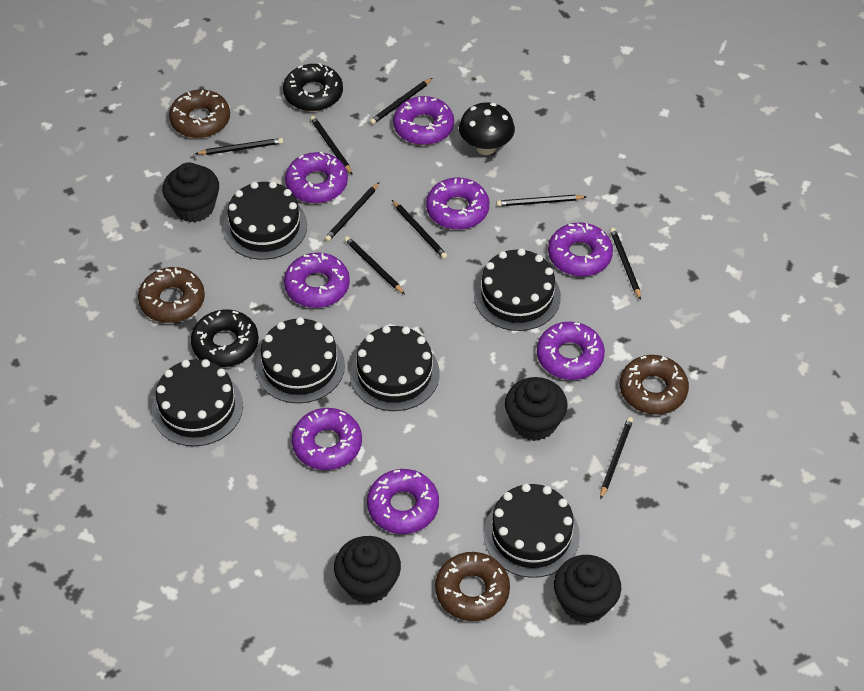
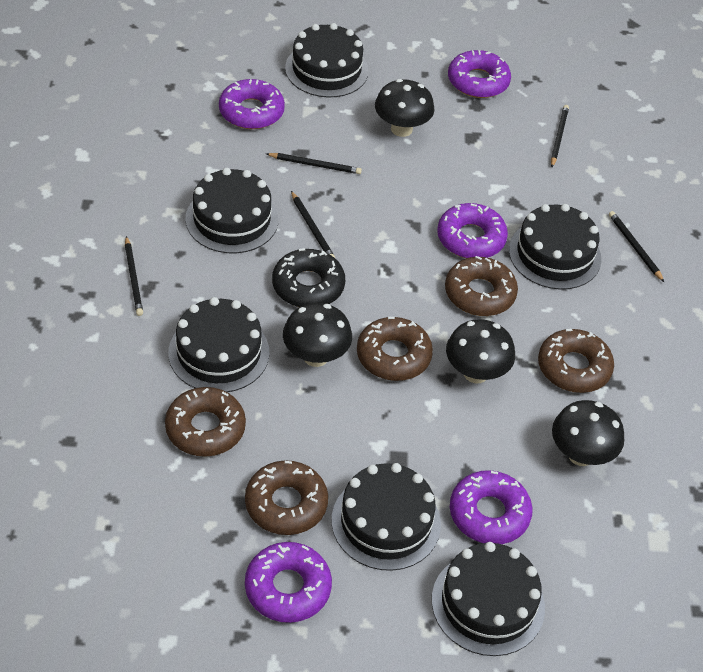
black cupcake: 4 -> 0
black donut: 2 -> 1
black mushroom: 1 -> 4
black pencil: 9 -> 5
brown donut: 4 -> 5
purple donut: 8 -> 5

